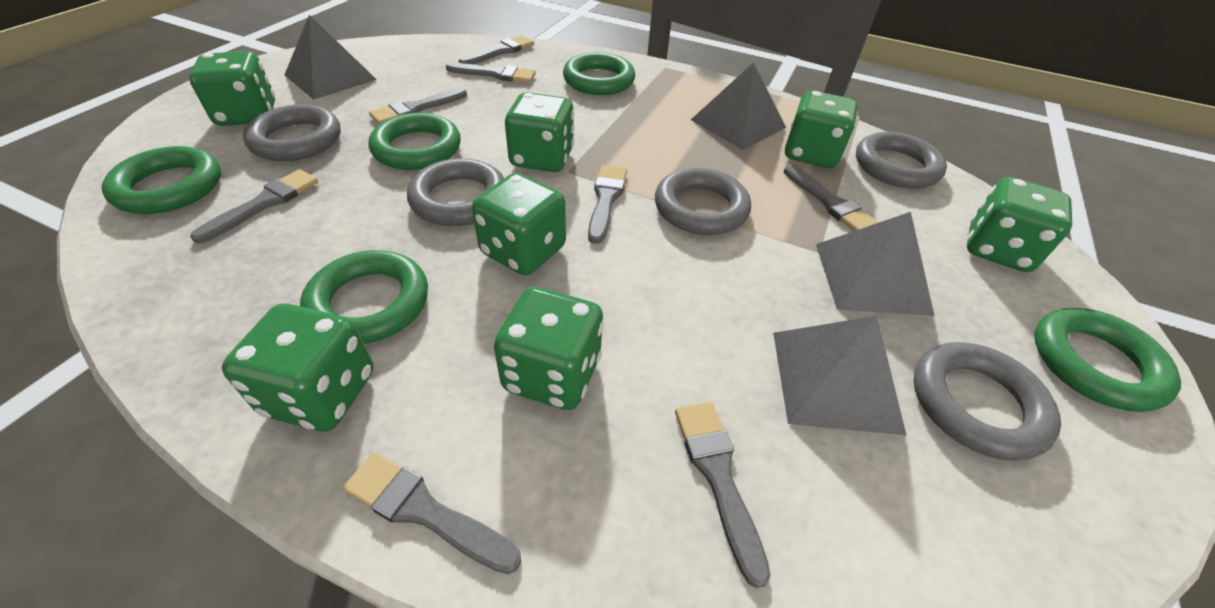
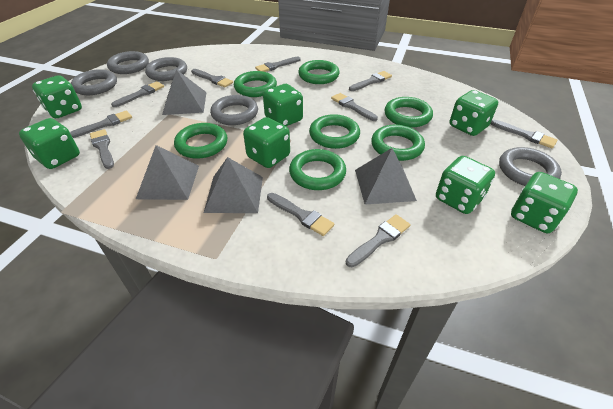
green ring: 5 -> 7
grey brush: 8 -> 10

